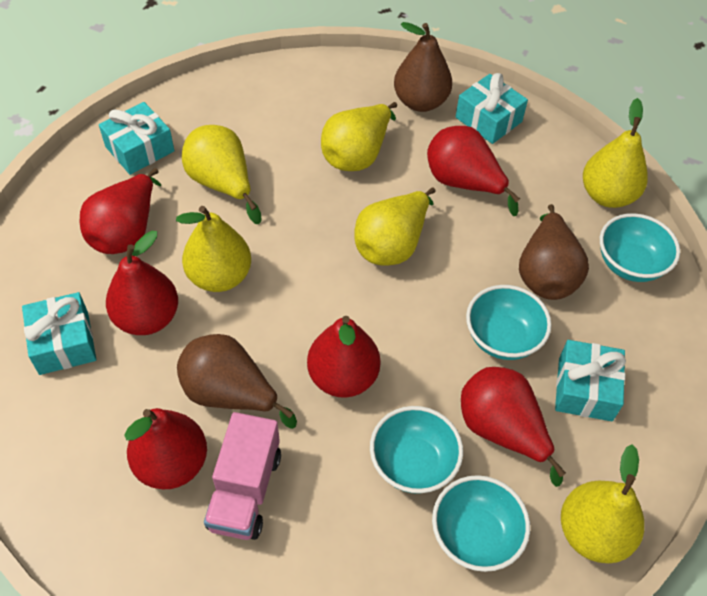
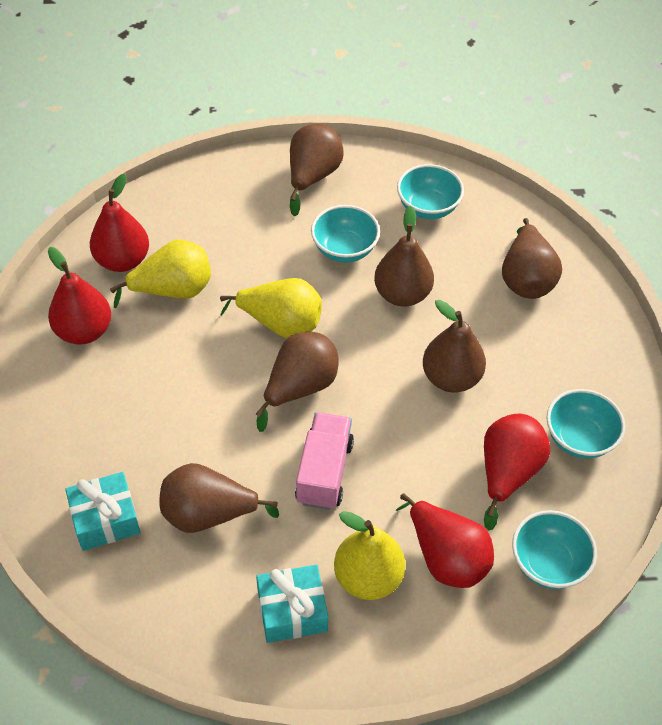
brown pear: 3 -> 6
red pear: 6 -> 4
turquoise gift: 4 -> 2
yellow pear: 6 -> 3

